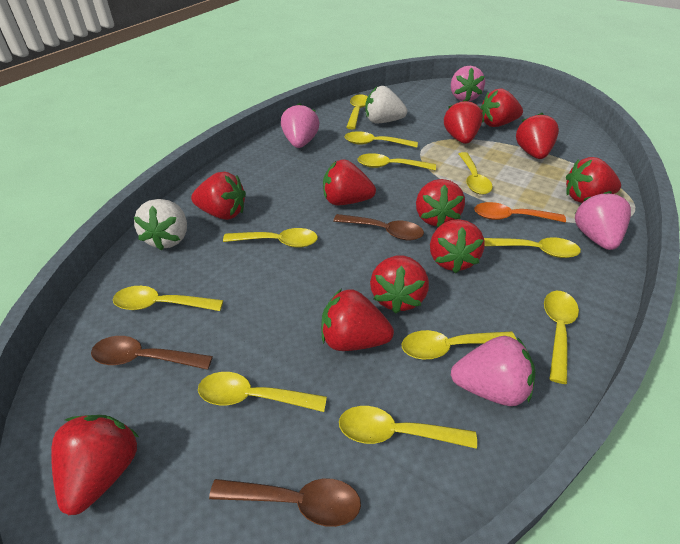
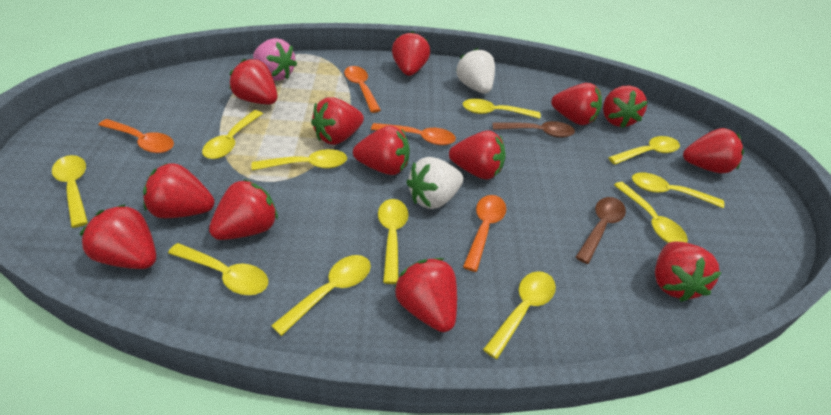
brown spoon: 3 -> 2
orange spoon: 1 -> 4
pink strawberry: 4 -> 1
red strawberry: 11 -> 13

